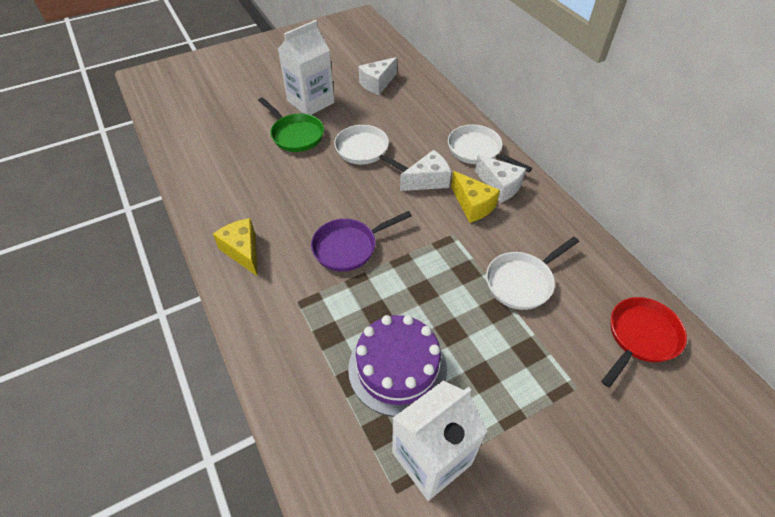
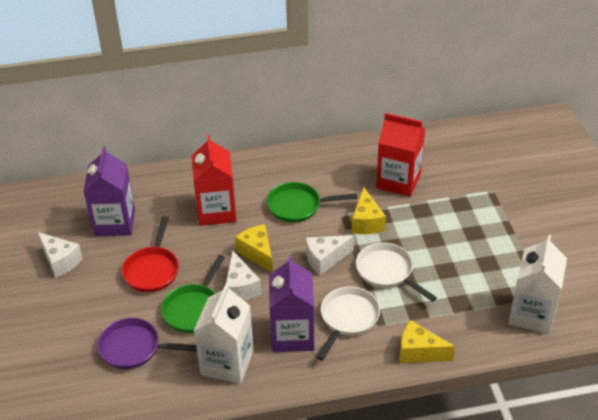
green pan: 1 -> 2
purple cake: 1 -> 0
purple carton: 0 -> 2
red carton: 0 -> 2
white pan: 3 -> 2
yellow cheese: 2 -> 3

